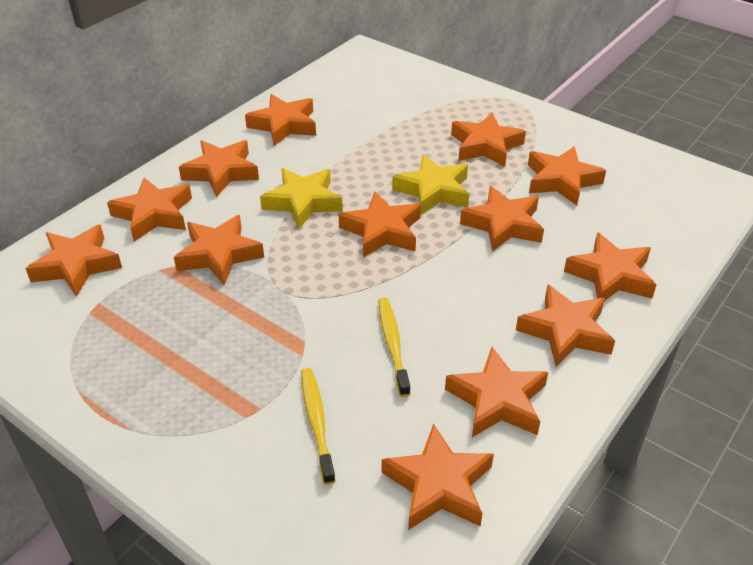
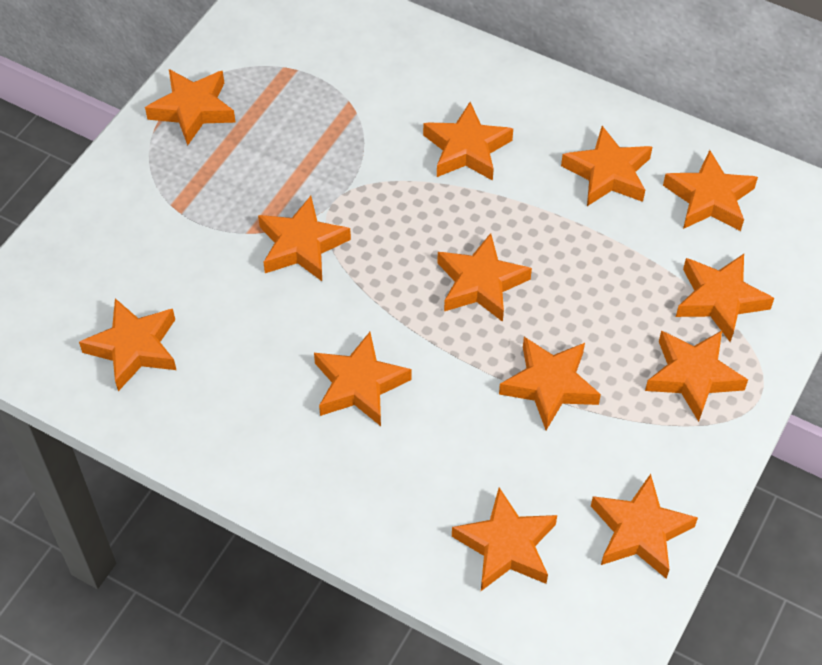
yellow star: 2 -> 0
yellow toothbrush: 2 -> 0

